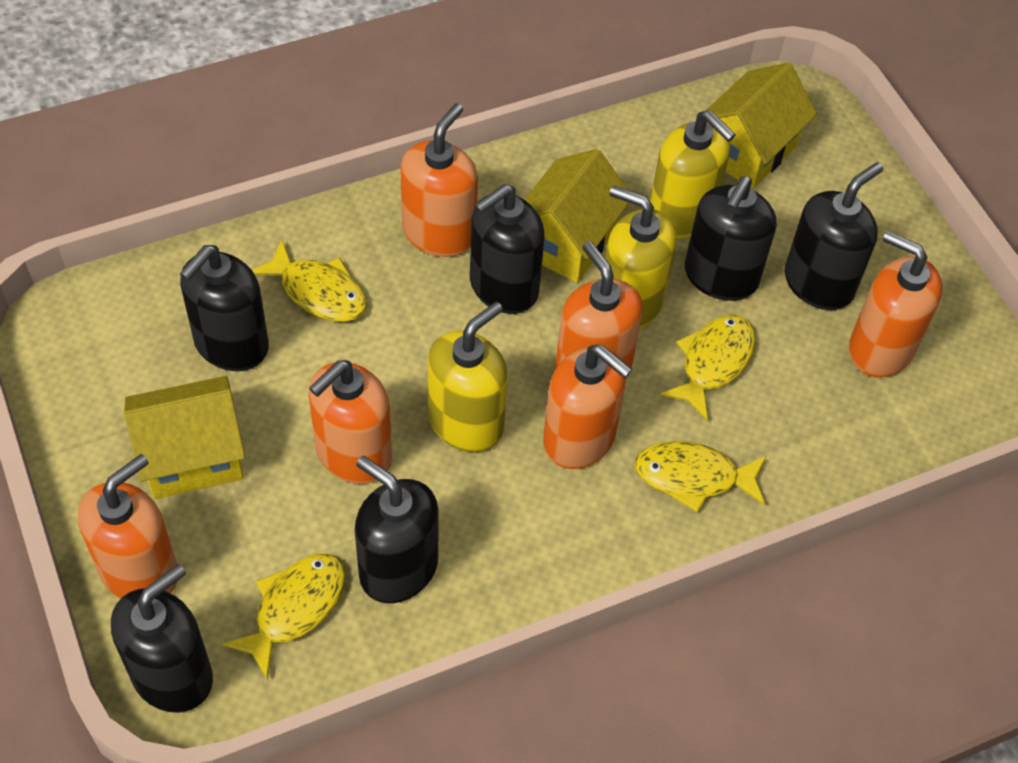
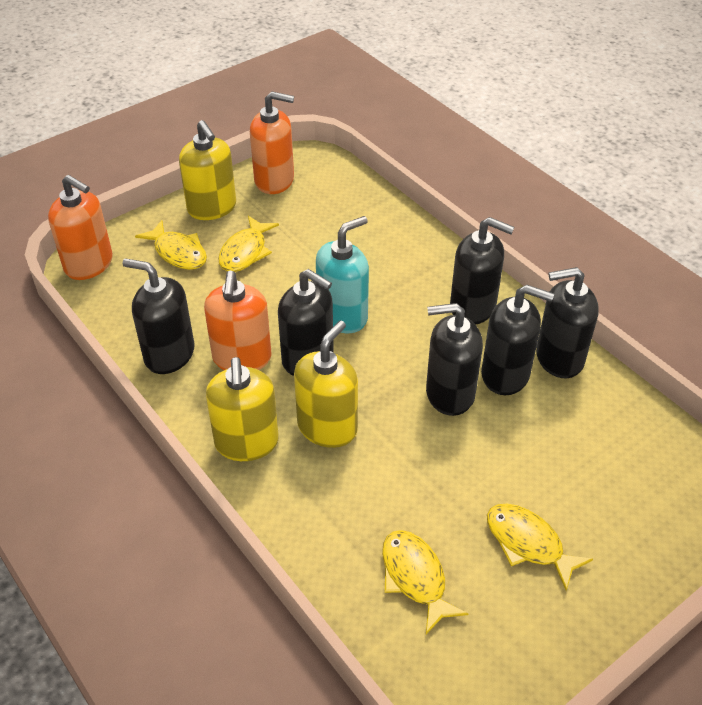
orange soap dispenser: 6 -> 3
turquoise soap dispenser: 0 -> 1
yellow house: 3 -> 0

